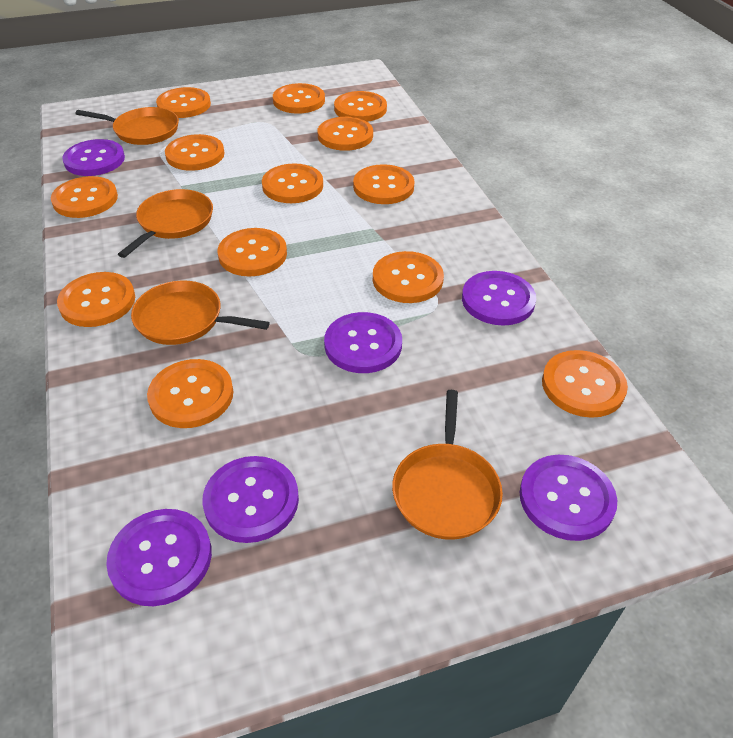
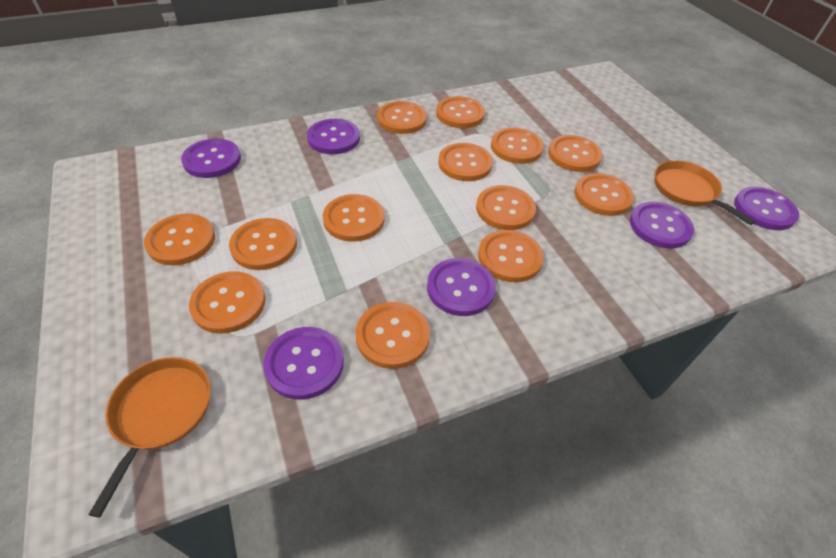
orange pan: 4 -> 2

